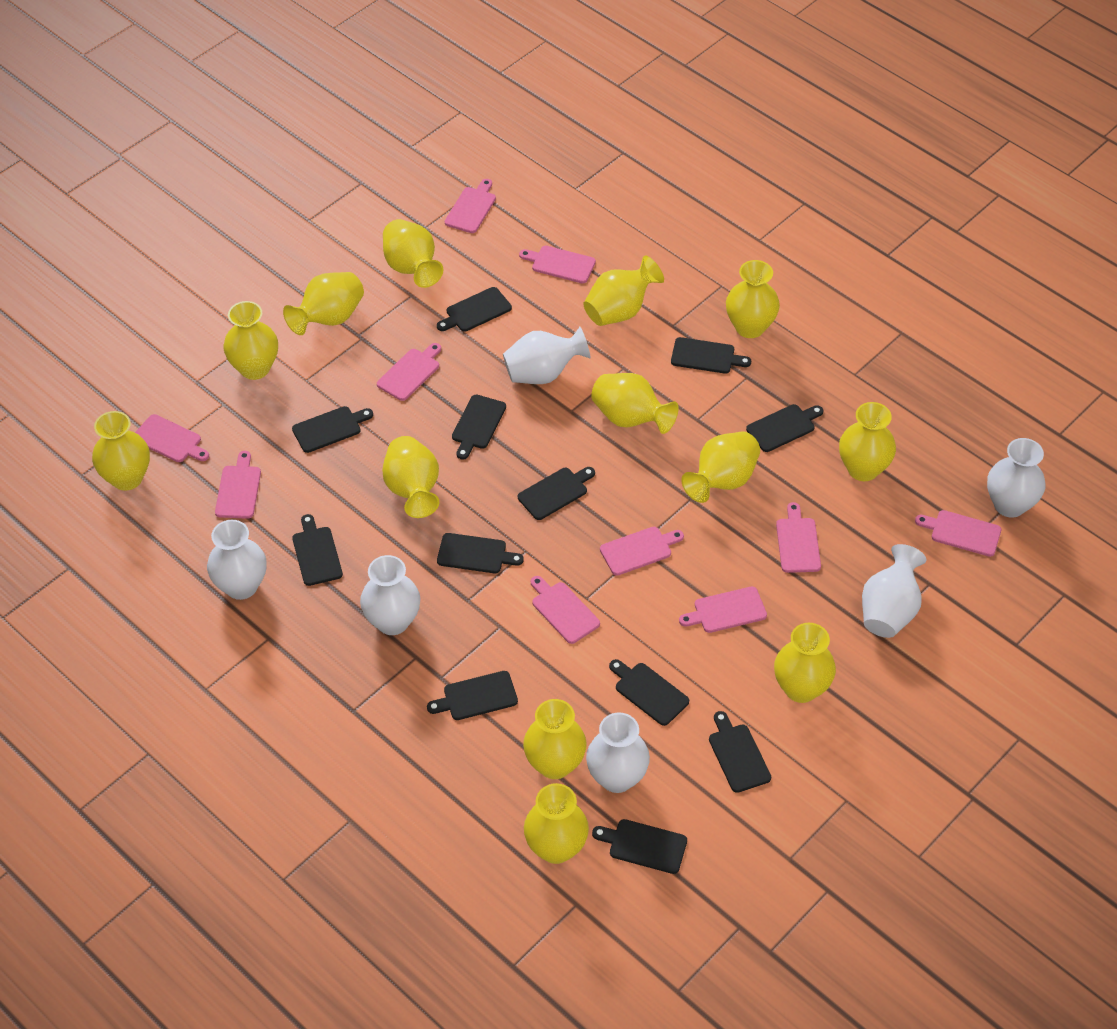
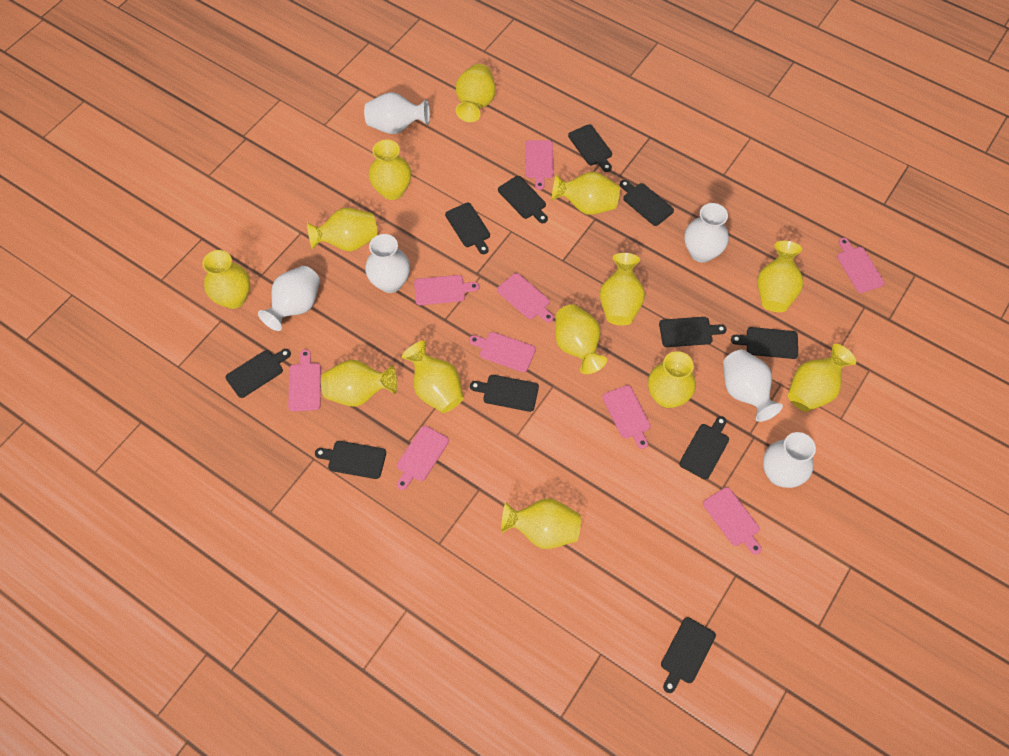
black cutting board: 12 -> 11
pink cutting board: 10 -> 9

